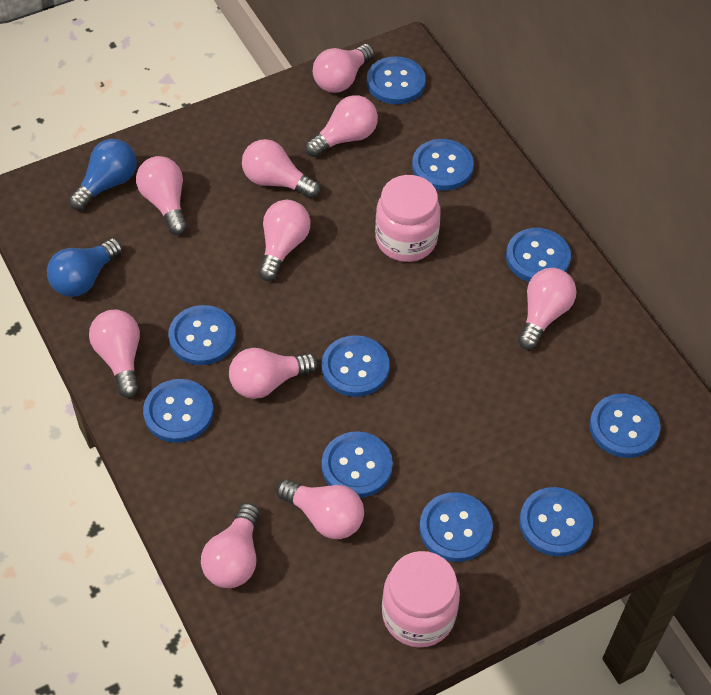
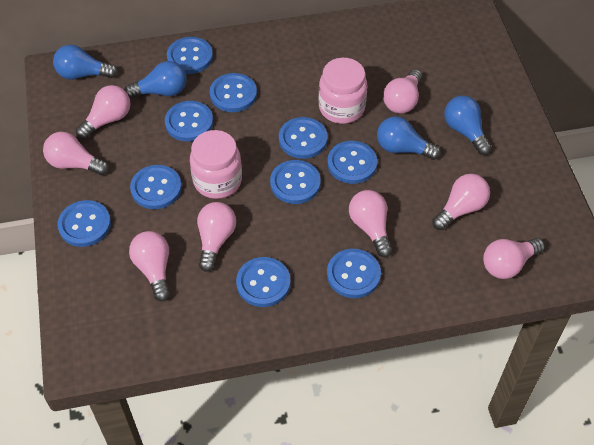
blue light bulb: 2 -> 4
pink light bulb: 10 -> 8

